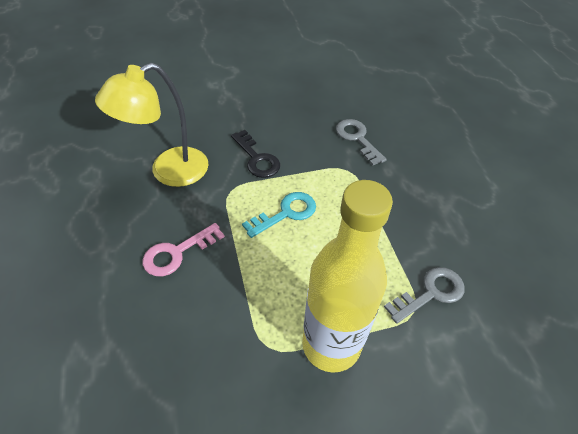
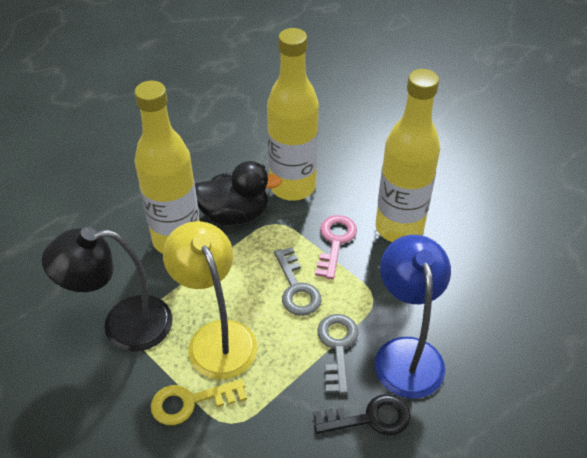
black duck: 0 -> 1
black lamp: 0 -> 1
blue lamp: 0 -> 1
turquoise key: 1 -> 0
yellow bottle: 1 -> 3
yellow key: 0 -> 1

